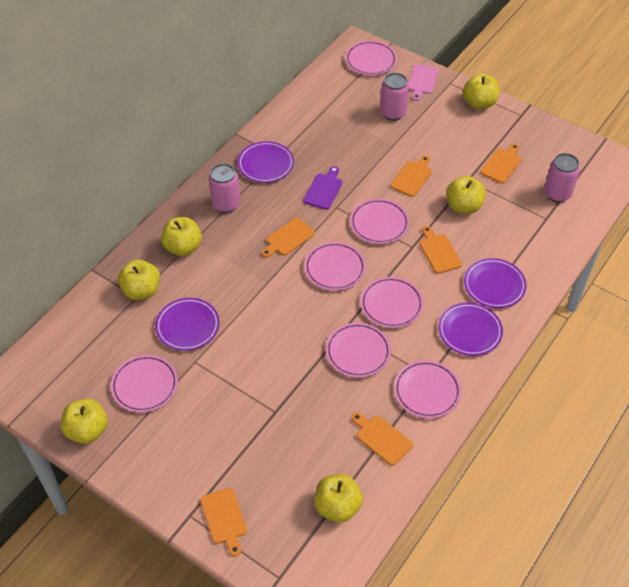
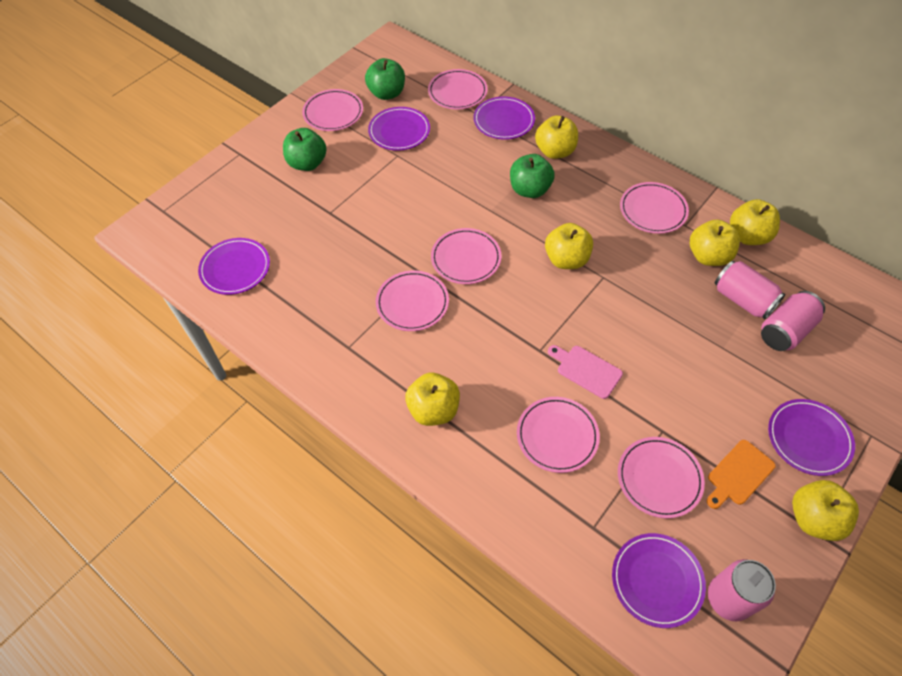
green apple: 0 -> 3
orange cutting board: 6 -> 1
purple cutting board: 1 -> 0
purple plate: 4 -> 5

